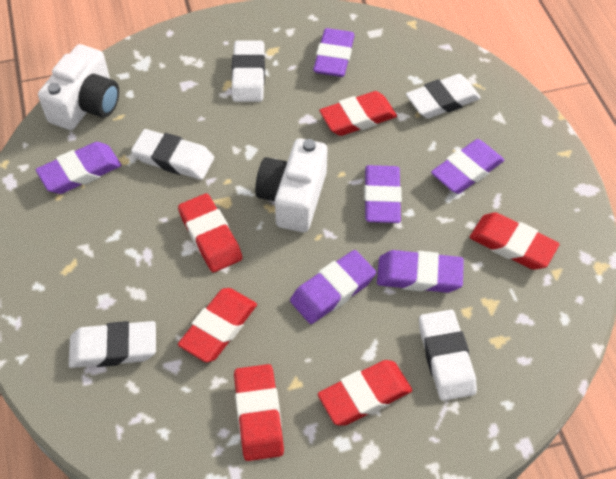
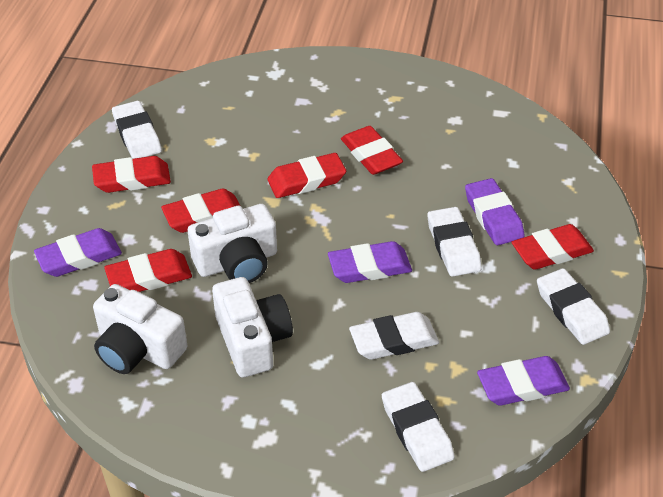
purple eraser: 6 -> 4
white camera: 2 -> 3

